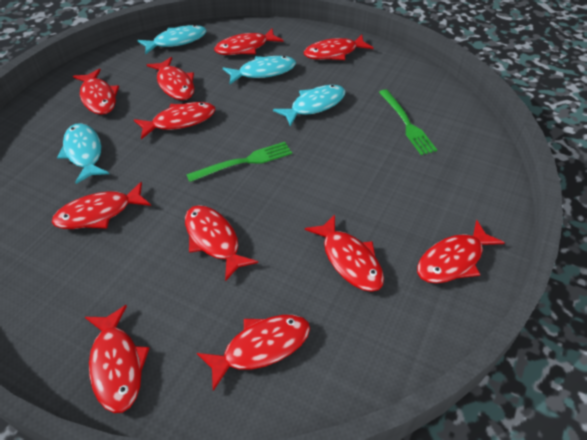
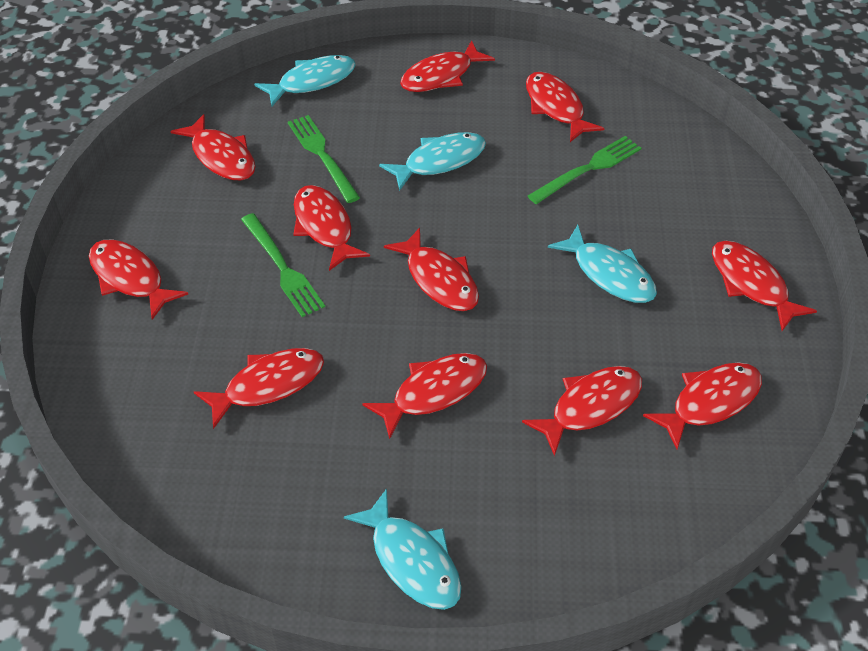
green fork: 2 -> 3

